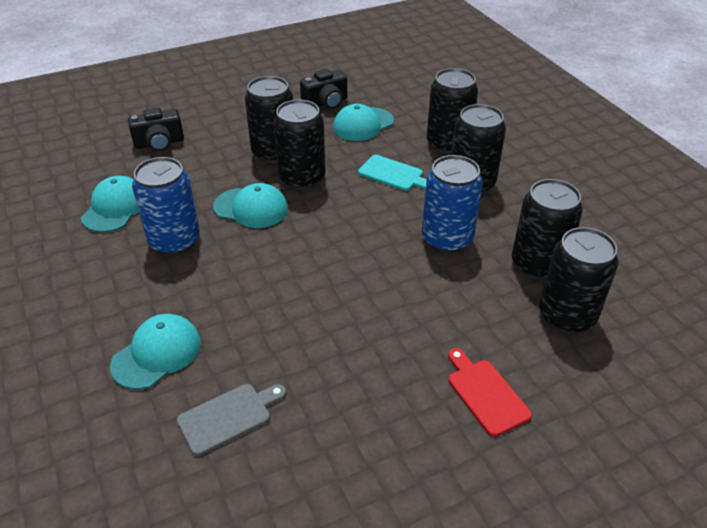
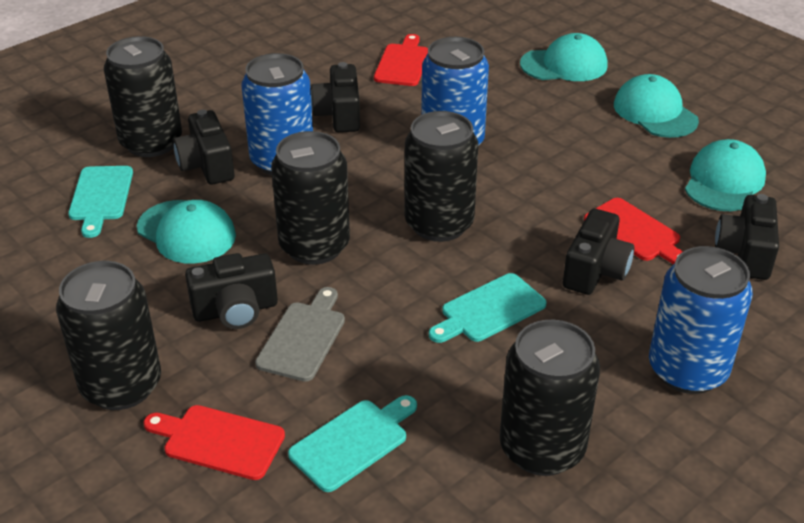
black camera: 2 -> 5
black can: 6 -> 5
blue can: 2 -> 3
red cutting board: 1 -> 3
turquoise cutting board: 1 -> 3

